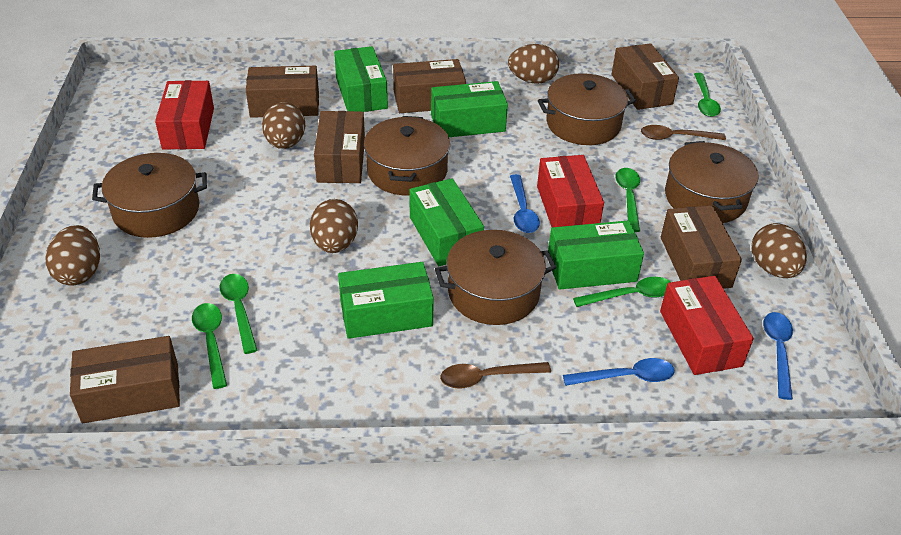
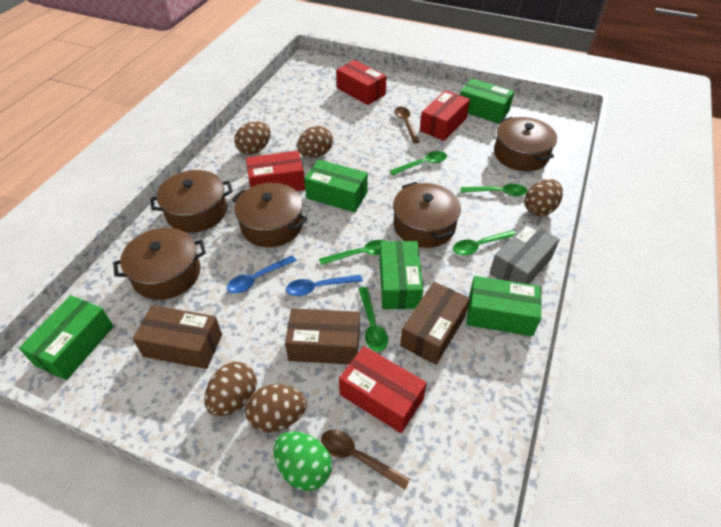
blue spoon: 3 -> 2
brown box: 6 -> 3
green egg: 0 -> 1
grey box: 0 -> 1
red box: 3 -> 4

